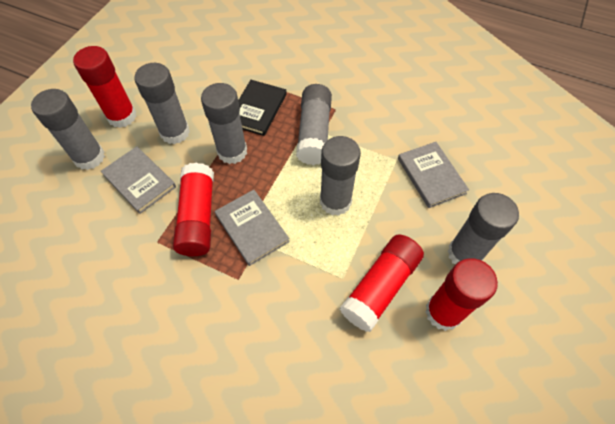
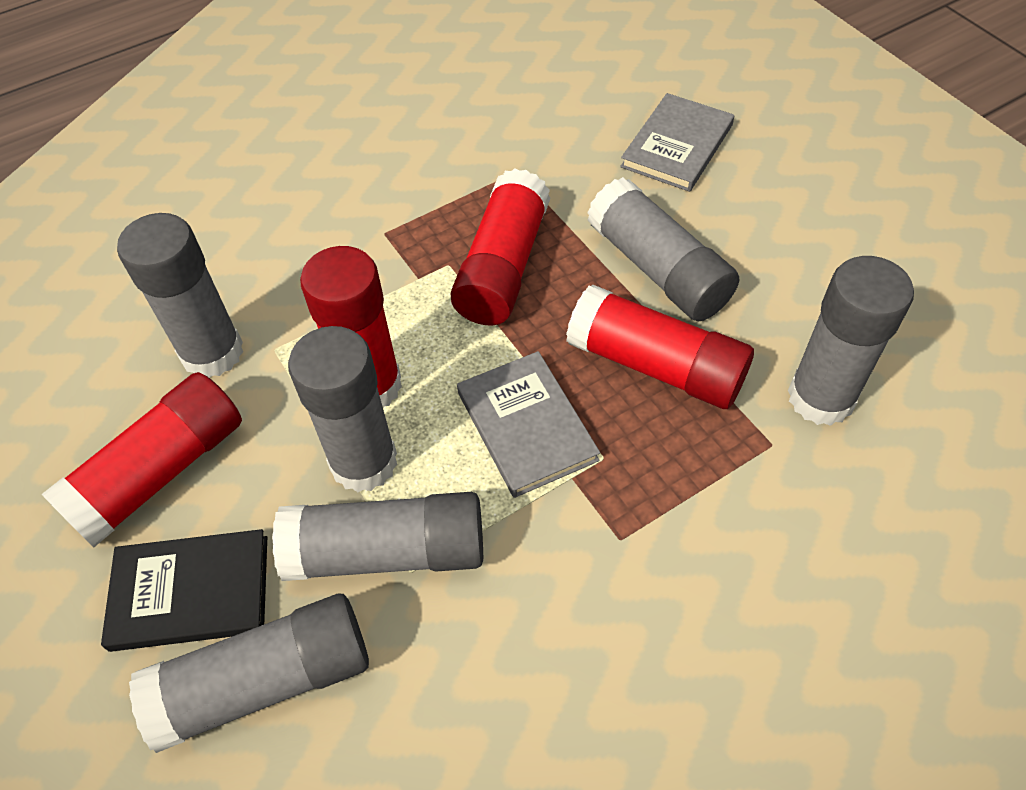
grey book: 3 -> 2

